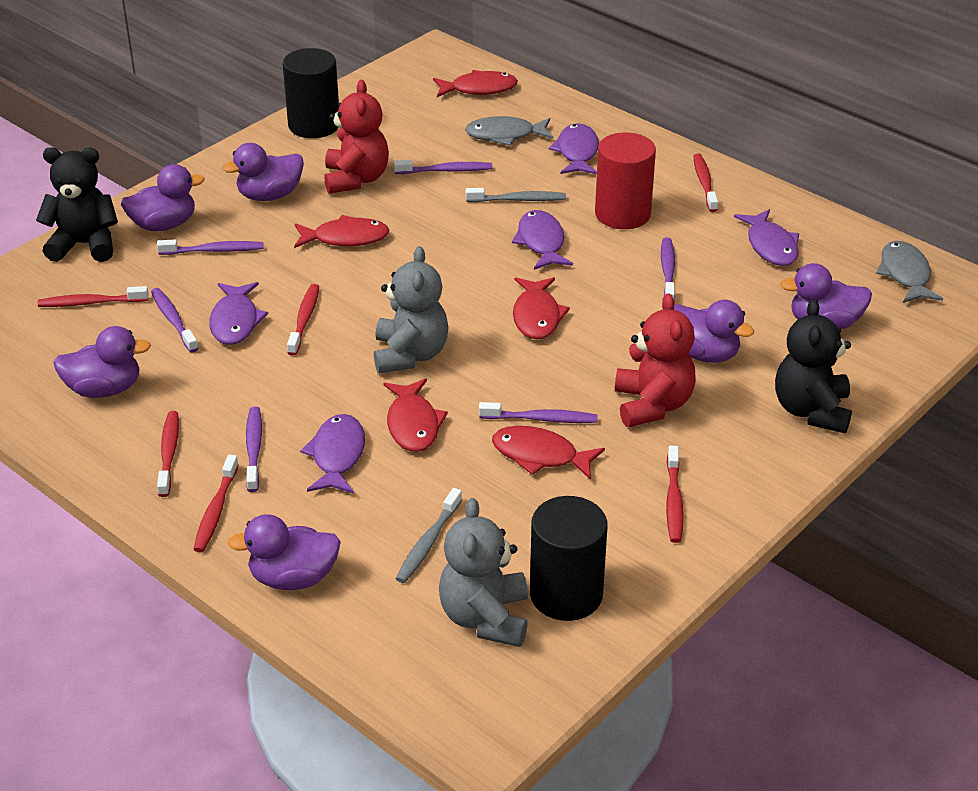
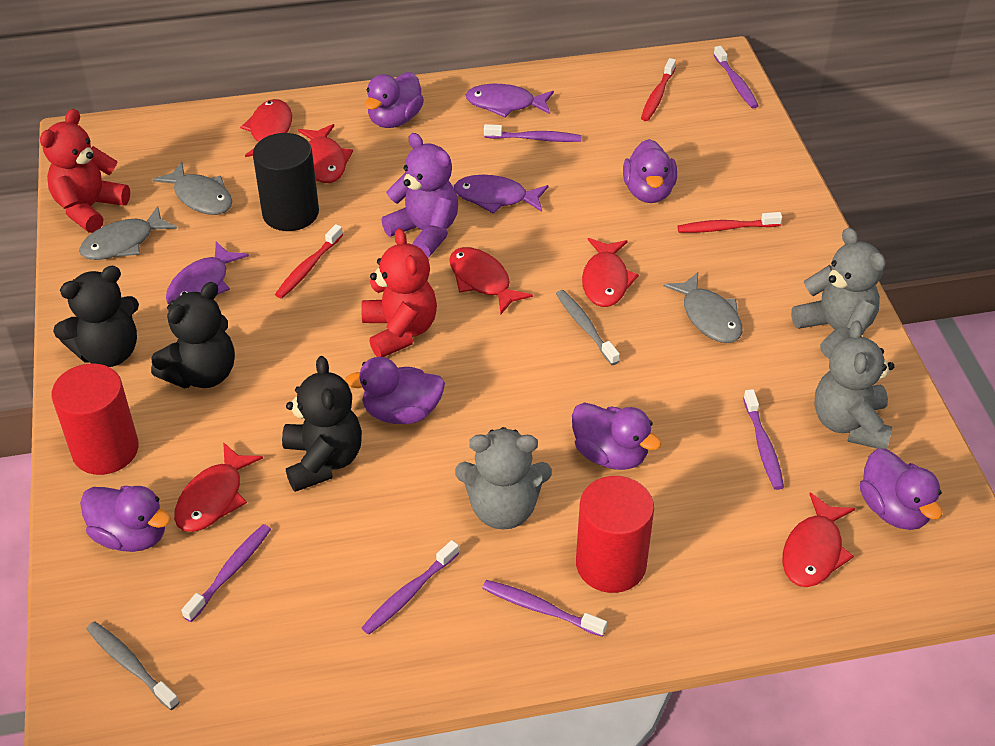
black cylinder: 2 -> 1
black teddy bear: 2 -> 3
grey fish: 2 -> 3
grey teddy bear: 2 -> 3
purple fish: 5 -> 3
purple teddy bear: 0 -> 1
red cylinder: 1 -> 2
red fish: 5 -> 6
red toothbrush: 6 -> 3

